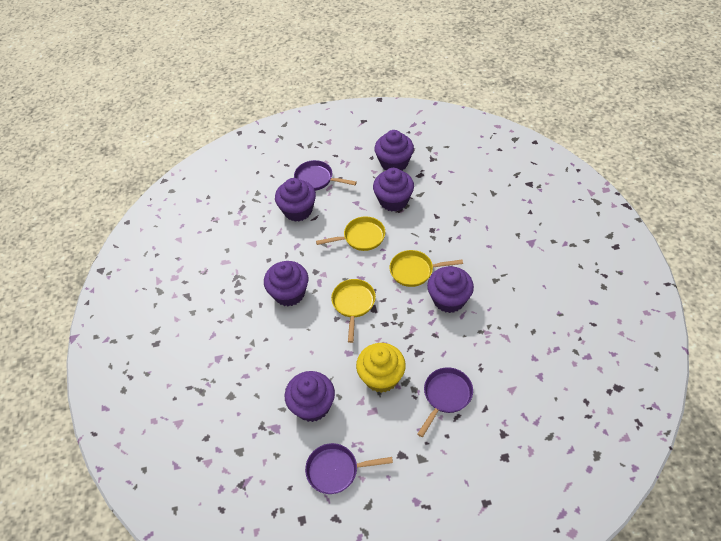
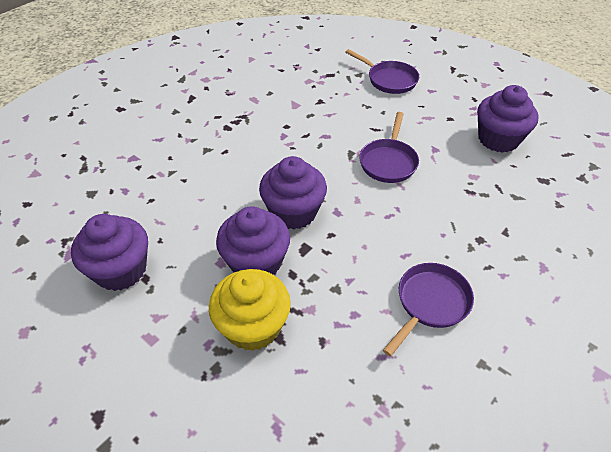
purple cupcake: 6 -> 4
yellow pan: 3 -> 0

